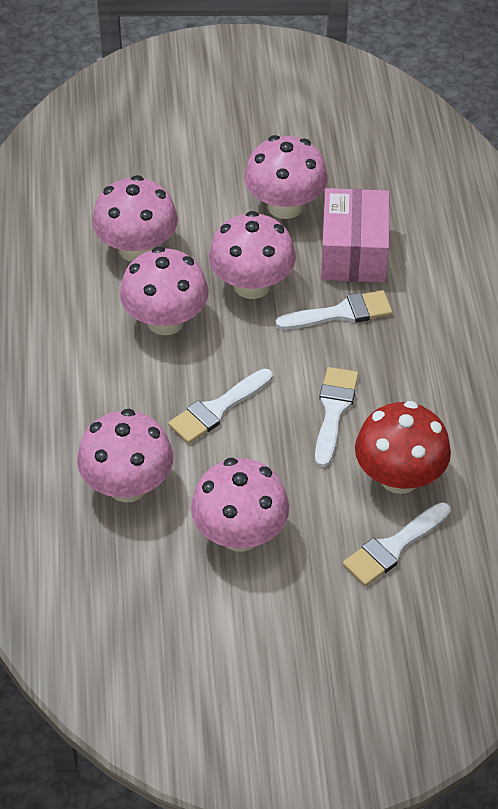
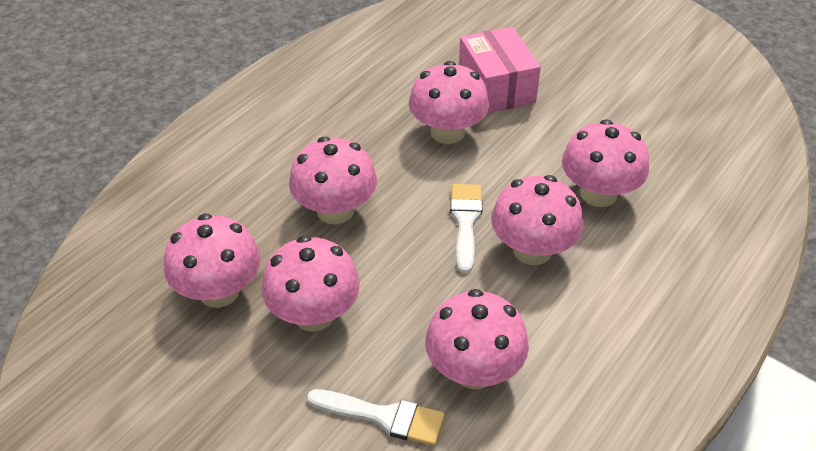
pink mushroom: 6 -> 7
red mushroom: 1 -> 0
white brush: 4 -> 2

